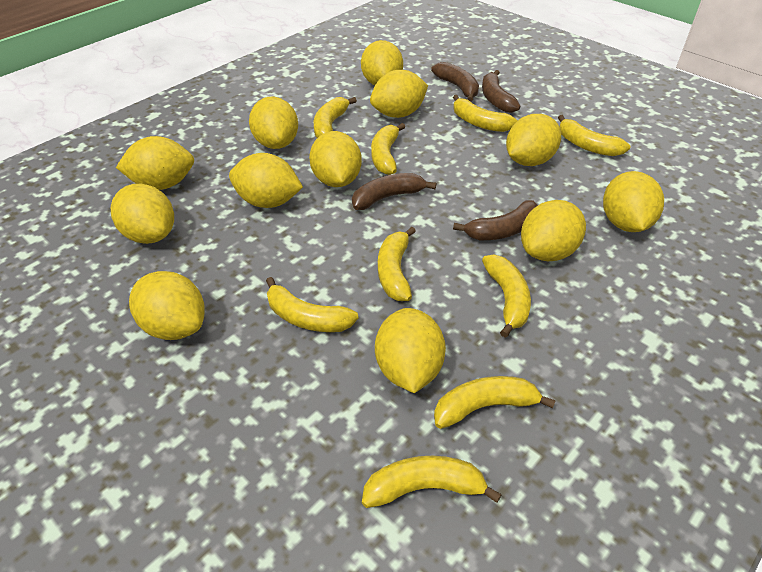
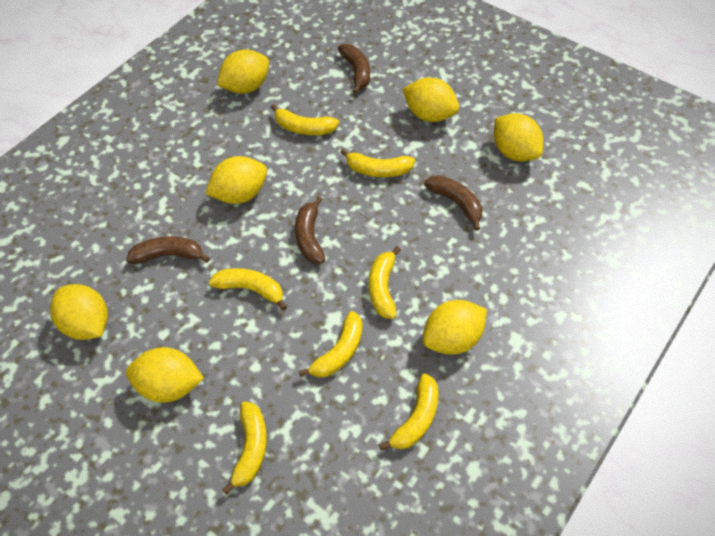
yellow banana: 9 -> 7
yellow lemon: 12 -> 7

